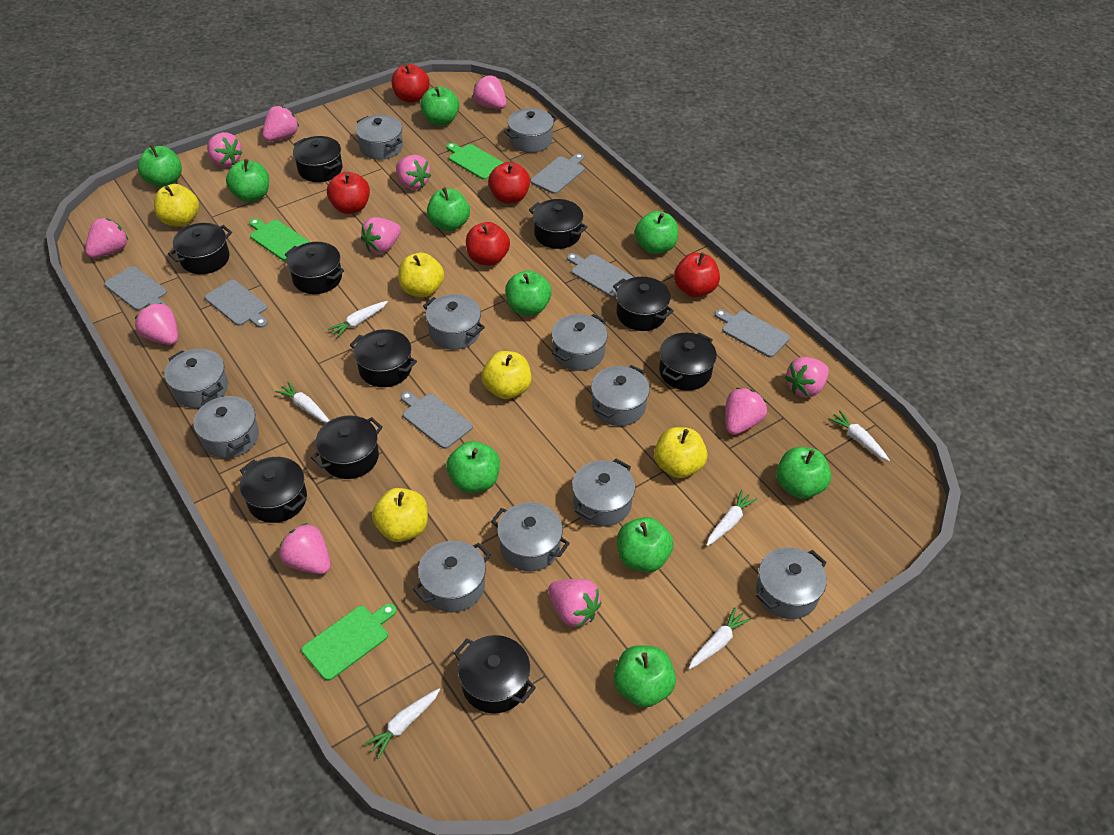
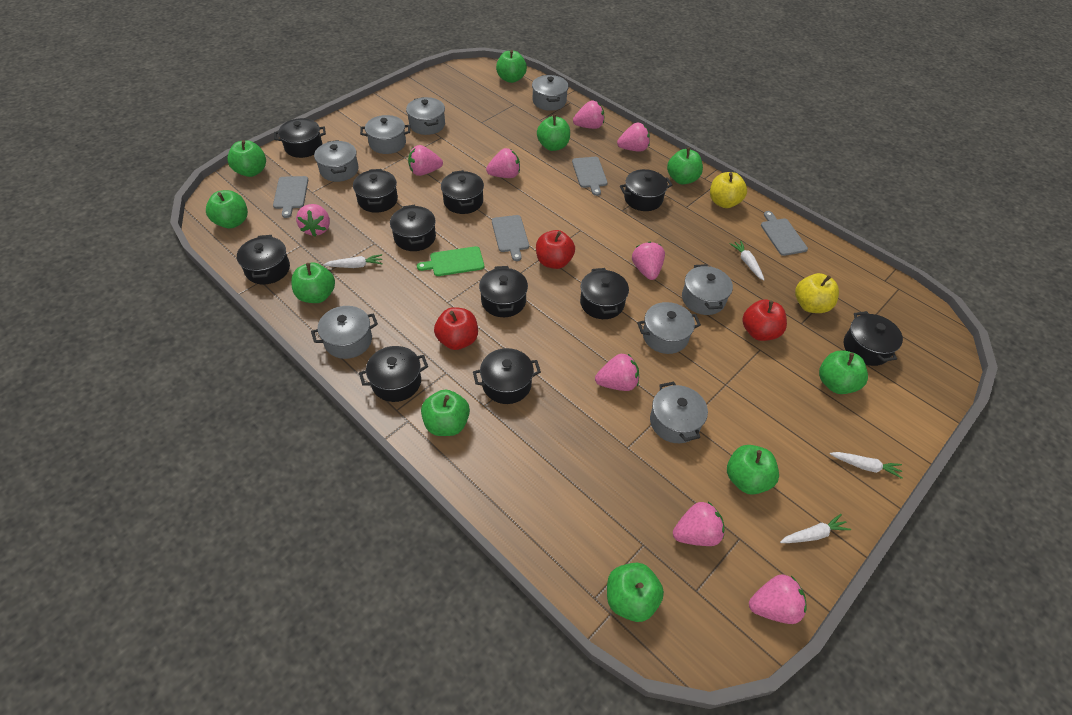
black pot: 10 -> 11
green cutting board: 3 -> 1
grey cutting board: 6 -> 4
grey pot: 11 -> 8
pink strawberry: 11 -> 9
red apple: 5 -> 3
white carrot: 6 -> 4
yellow apple: 5 -> 2

